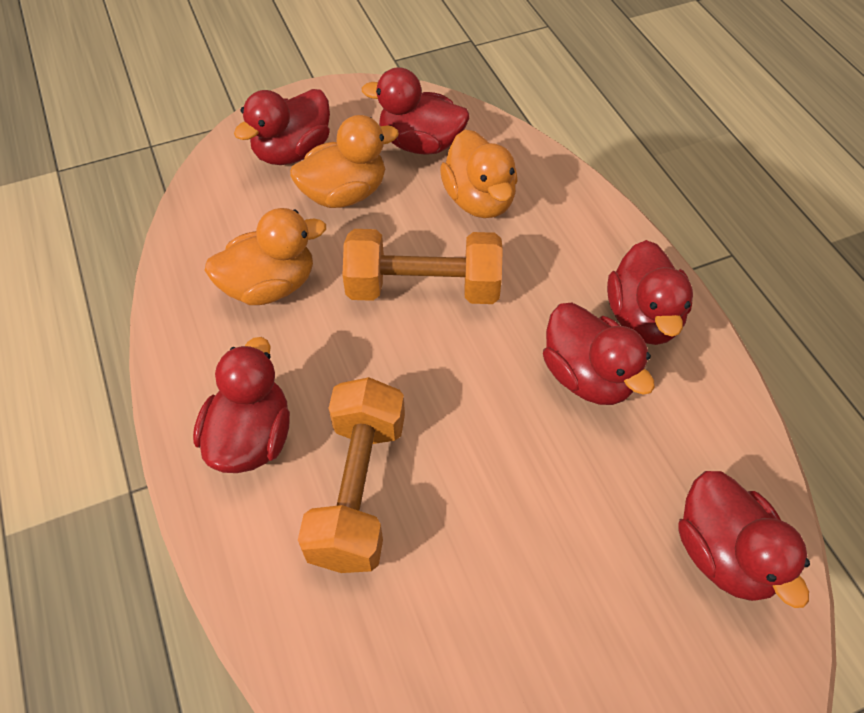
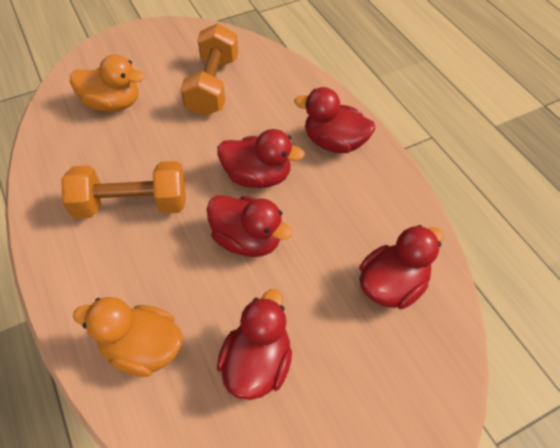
orange duck: 3 -> 2
red duck: 6 -> 5

